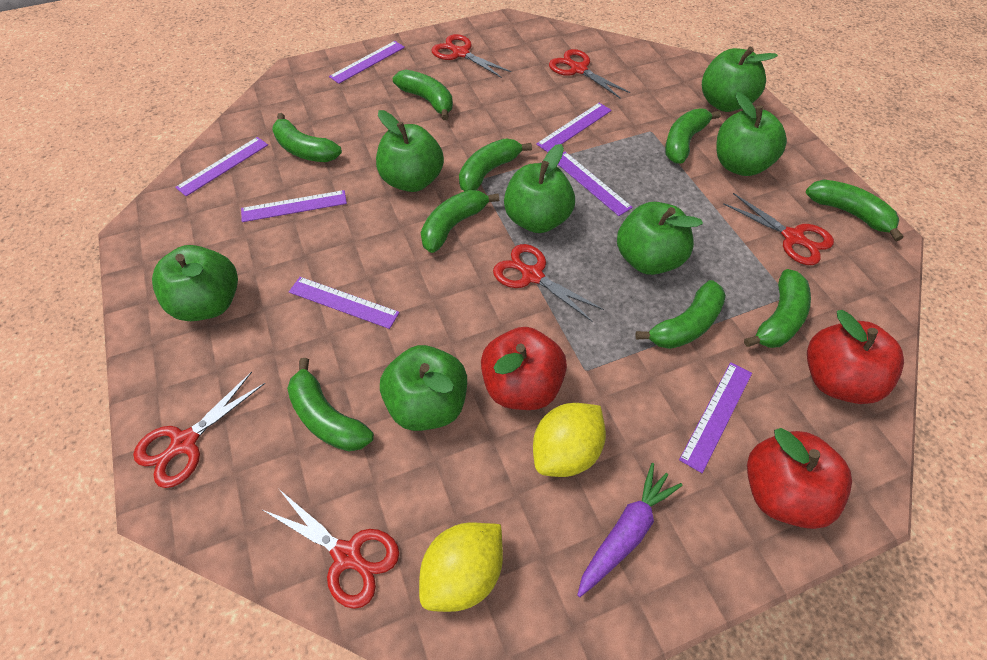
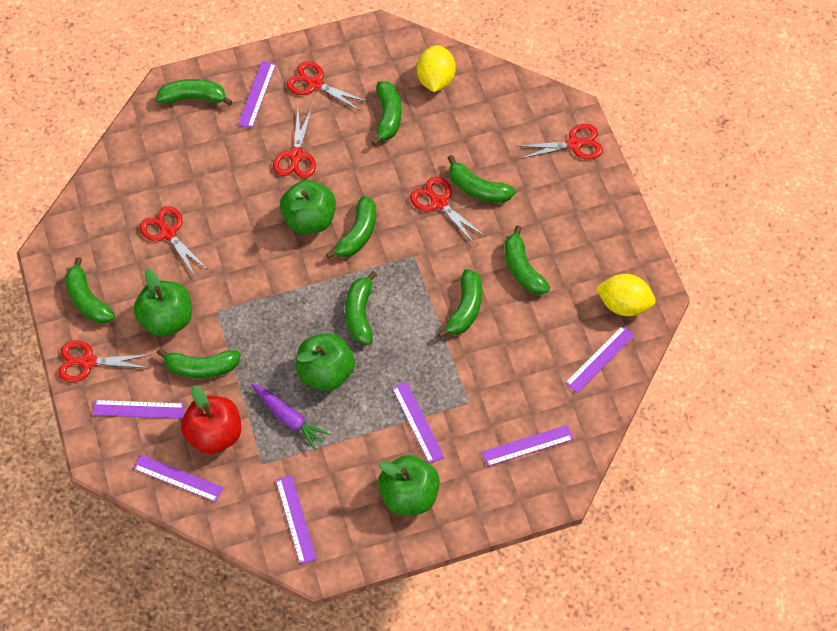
green apple: 7 -> 4
red apple: 3 -> 1

